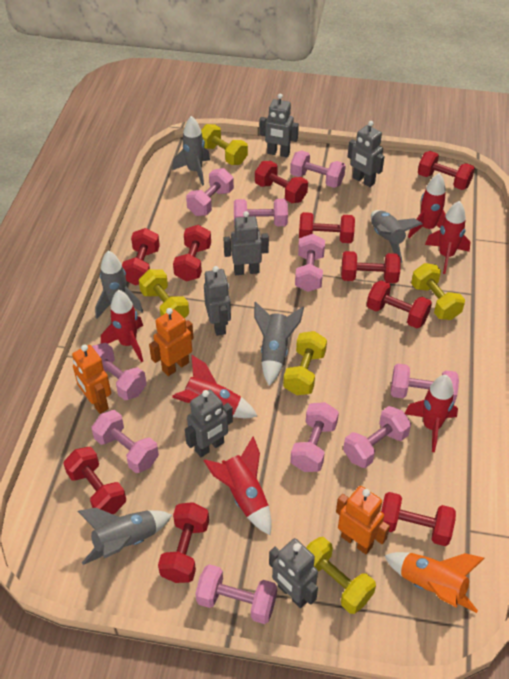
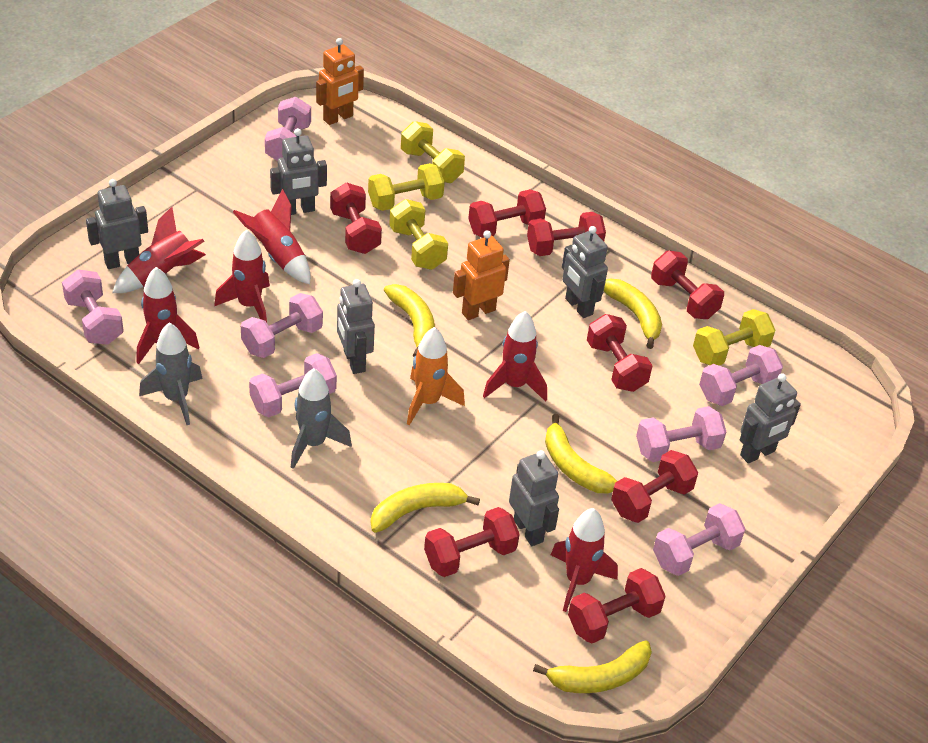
grey rocket: 5 -> 2
orange robot: 3 -> 2
pink dumbbell: 10 -> 7
red dumbbell: 10 -> 8
yellow banana: 0 -> 5
yellow dumbbell: 5 -> 4

